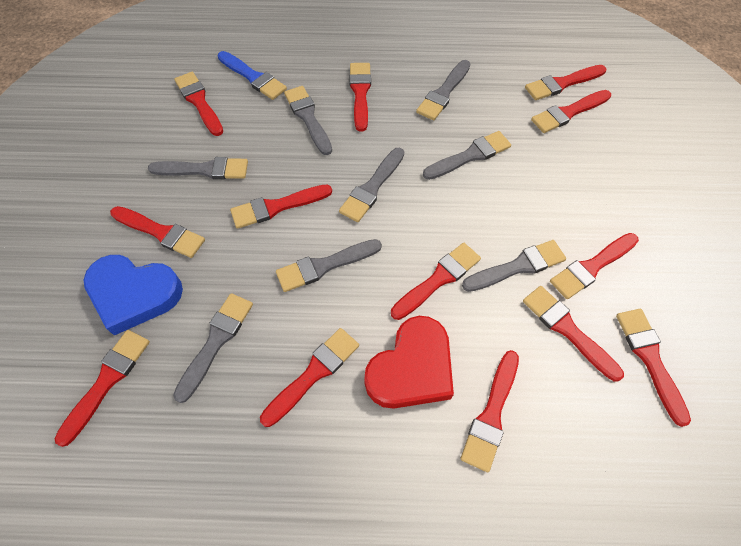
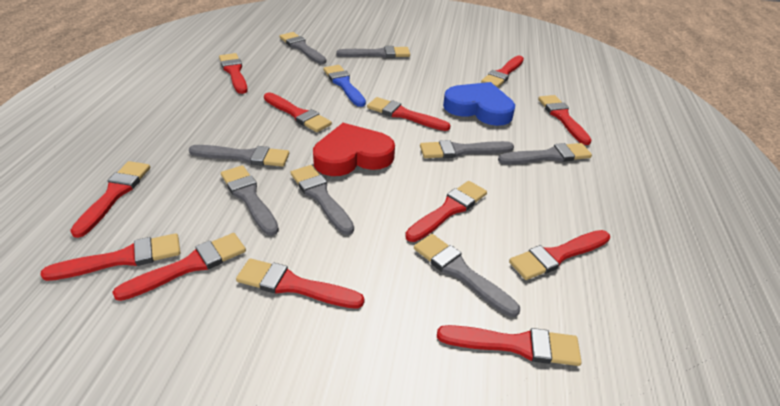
red brush: 13 -> 12

